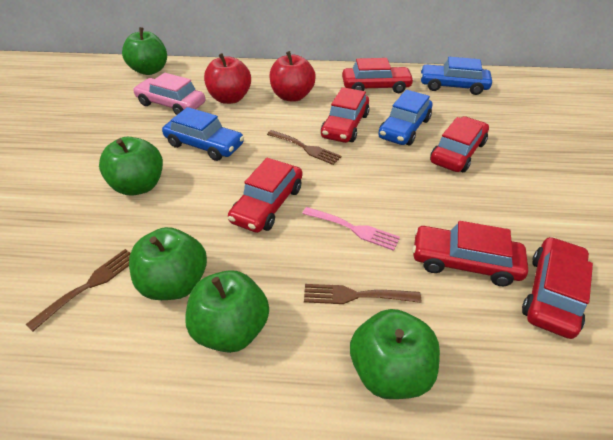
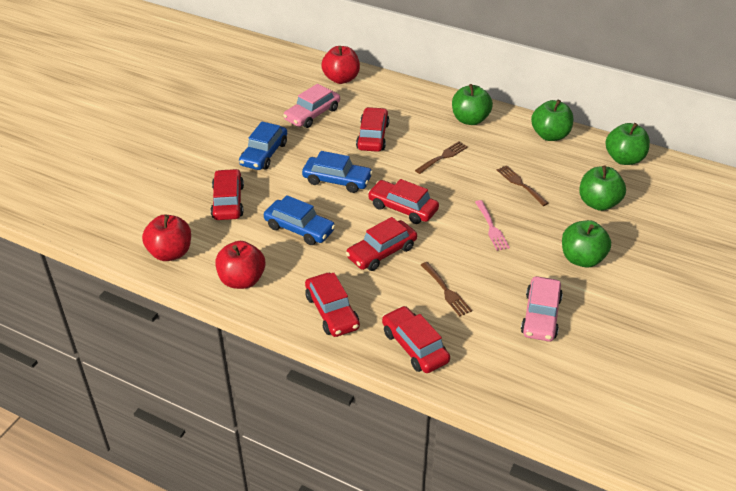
pink car: 1 -> 2
red apple: 2 -> 3

